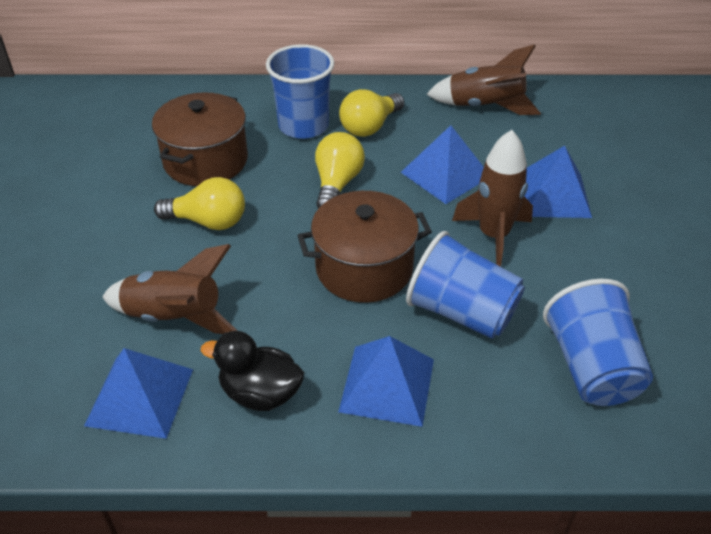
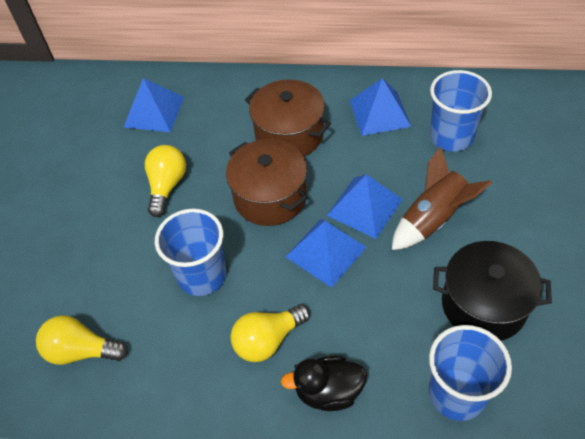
black pot: 0 -> 1
brown rocket: 3 -> 1

